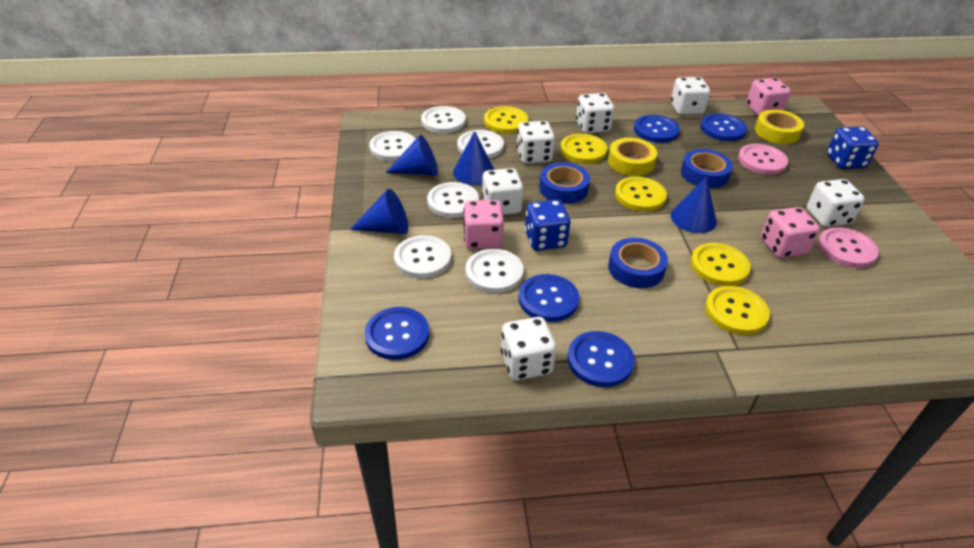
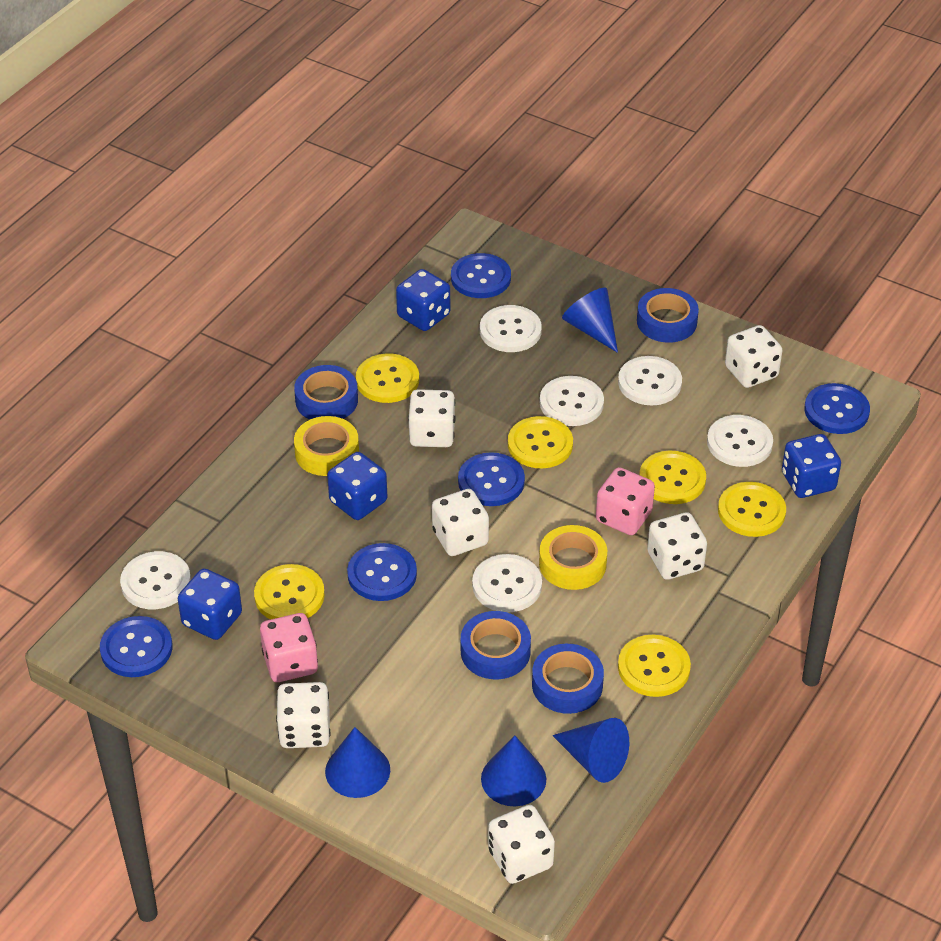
blue dice: 2 -> 4
blue tape: 3 -> 4
pink button: 2 -> 0
pink dice: 3 -> 2
yellow button: 5 -> 6

